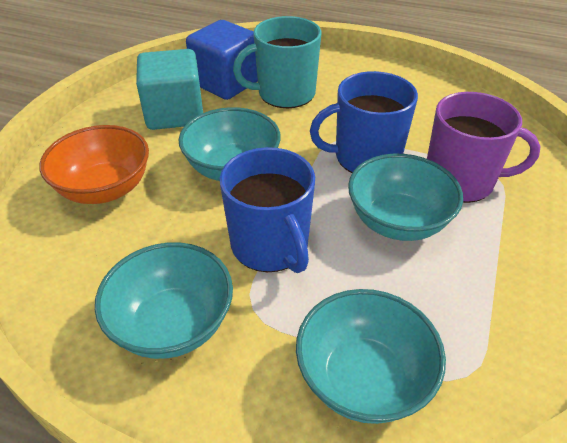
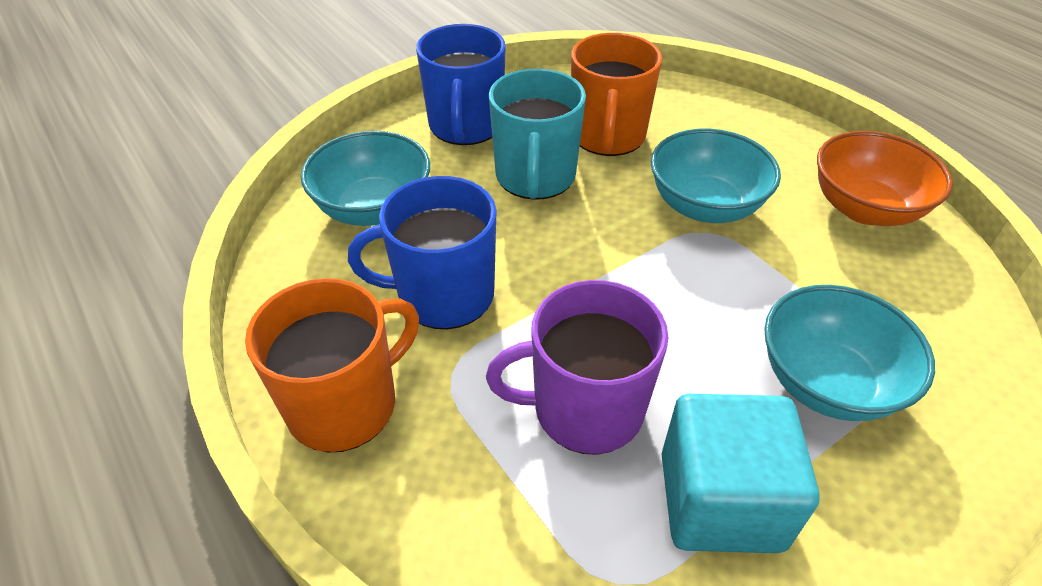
blue cube: 1 -> 0
orange mug: 0 -> 2
turquoise bowl: 4 -> 3

